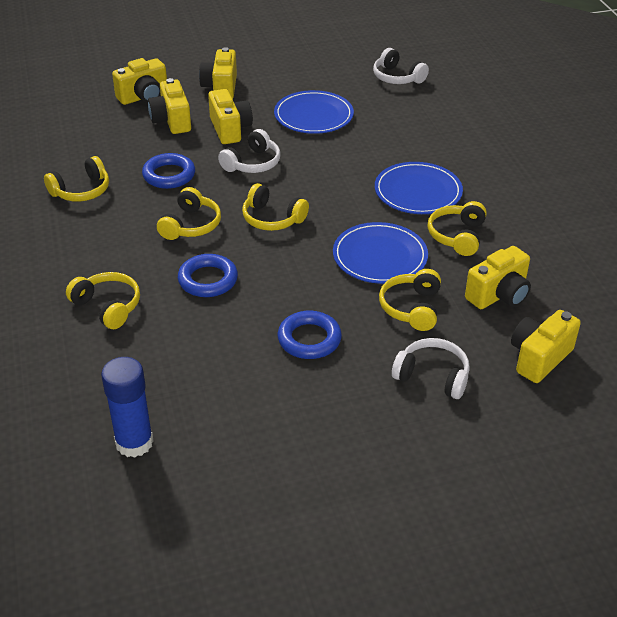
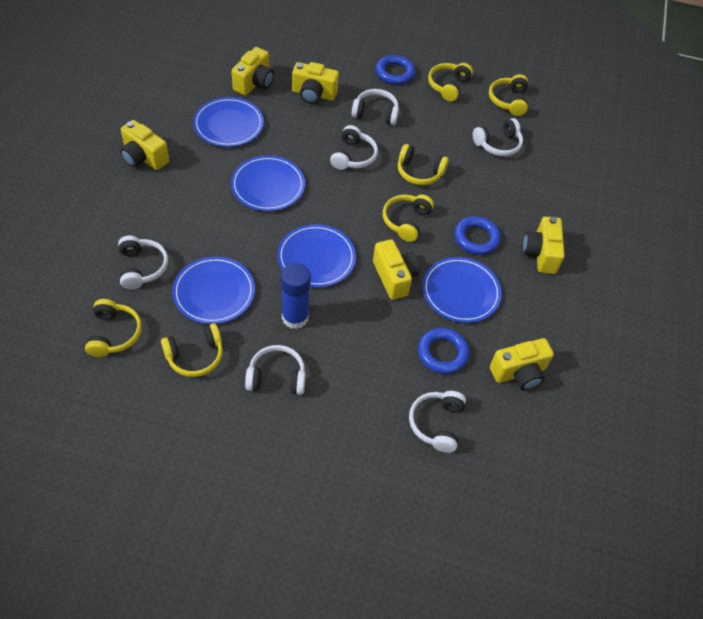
blue plate: 3 -> 5
white headphones: 3 -> 6

